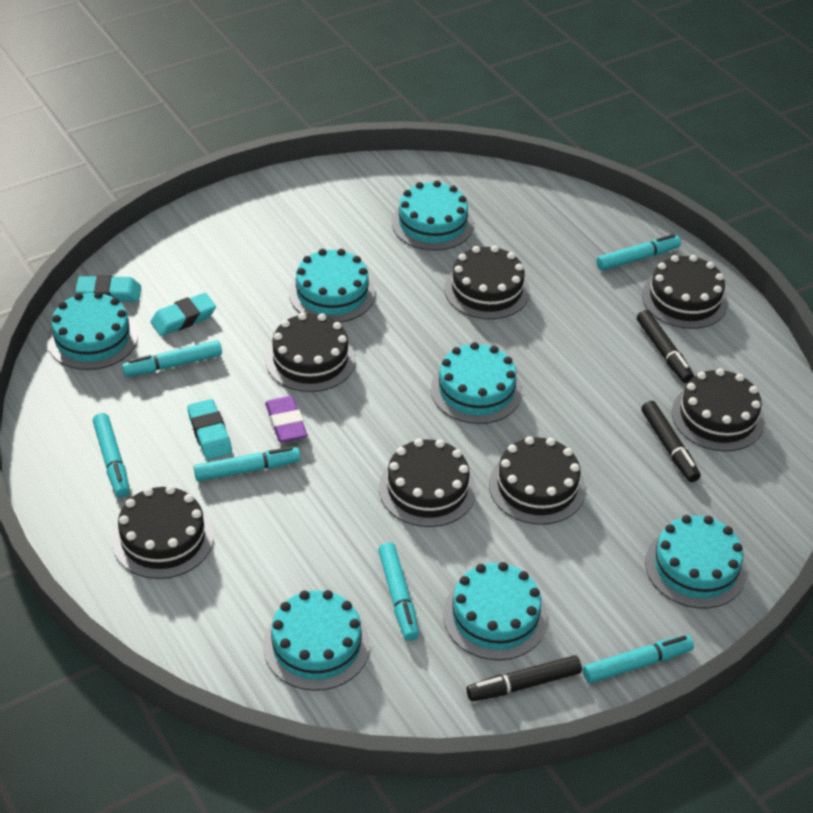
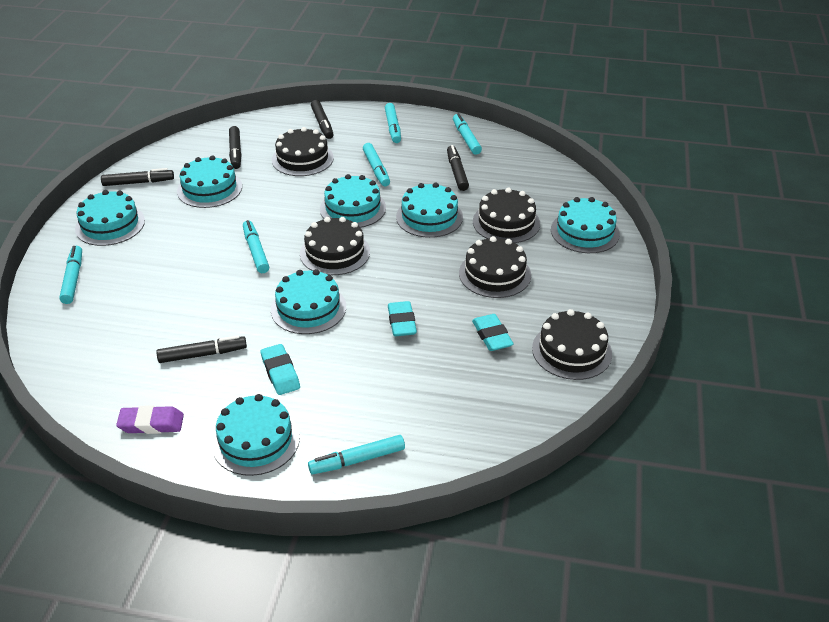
black cake: 7 -> 5
black marker: 3 -> 5

